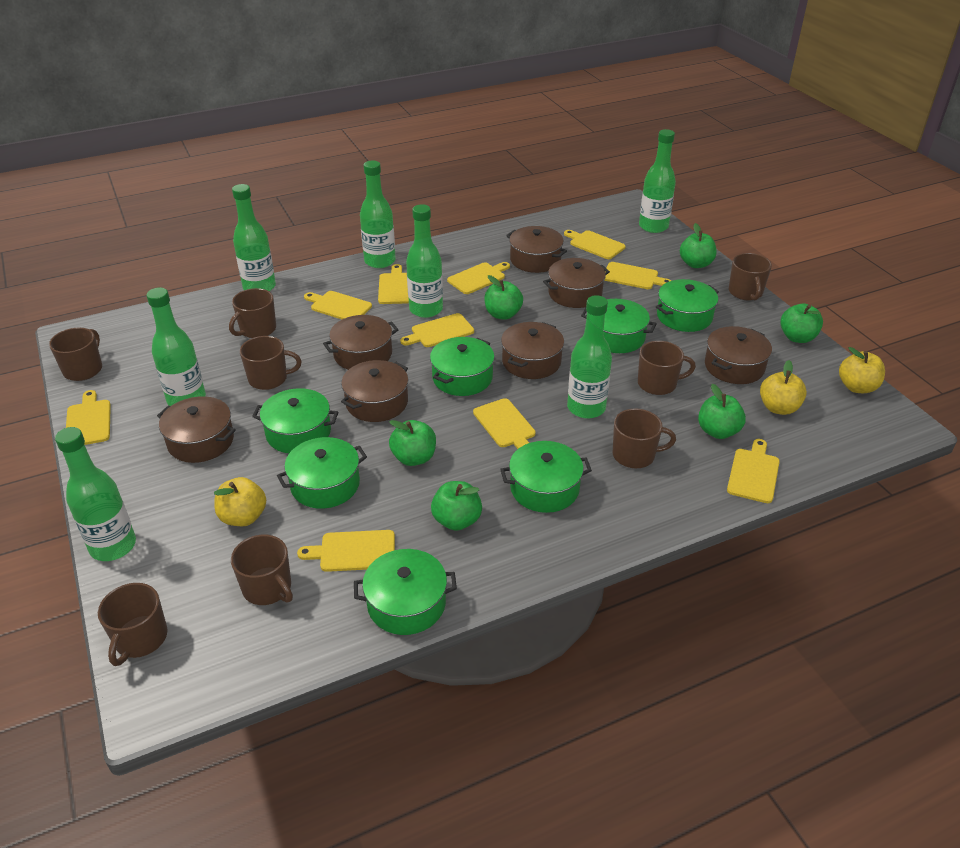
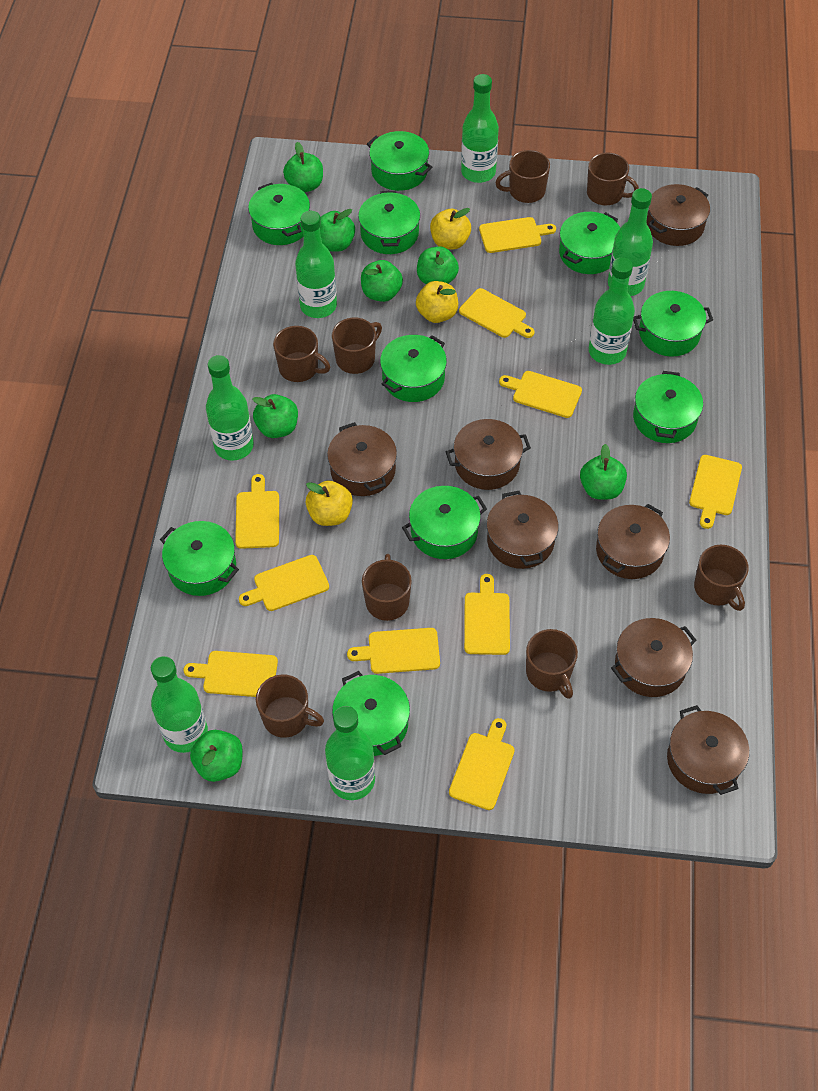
green apple: 6 -> 7
green pot: 7 -> 10

